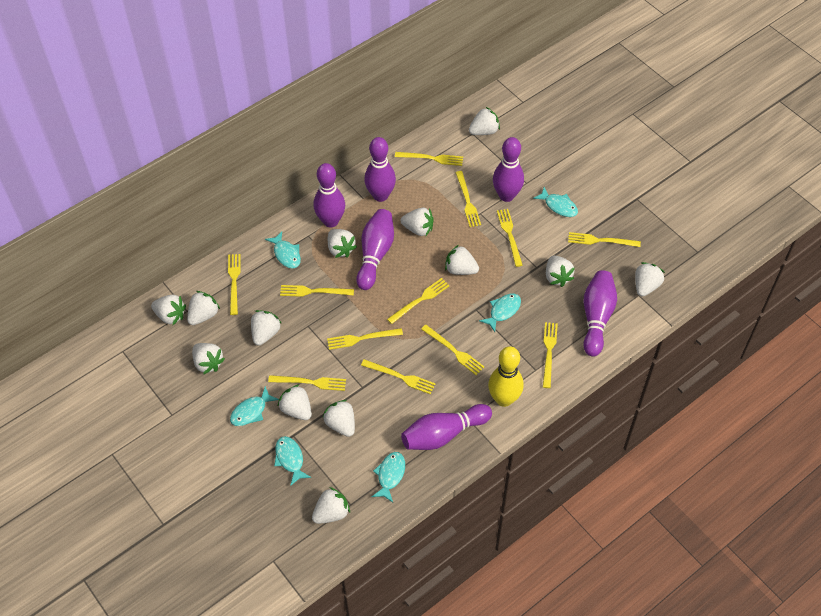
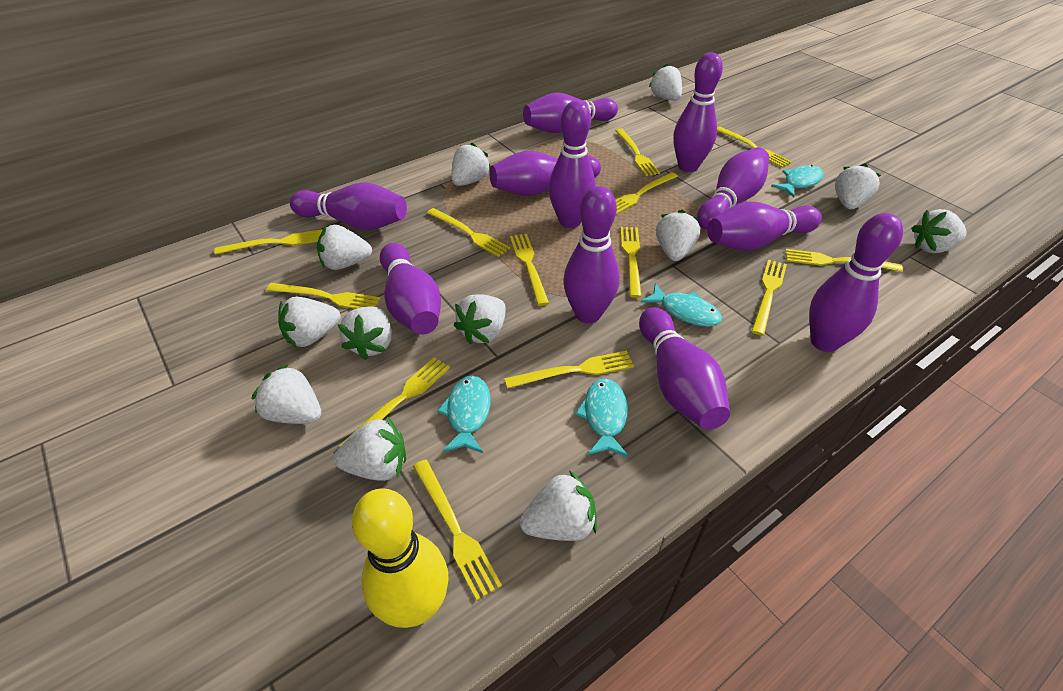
purple bowling pin: 6 -> 11
turquoise fish: 6 -> 4
white strawberry: 13 -> 12
yellow fork: 12 -> 13

